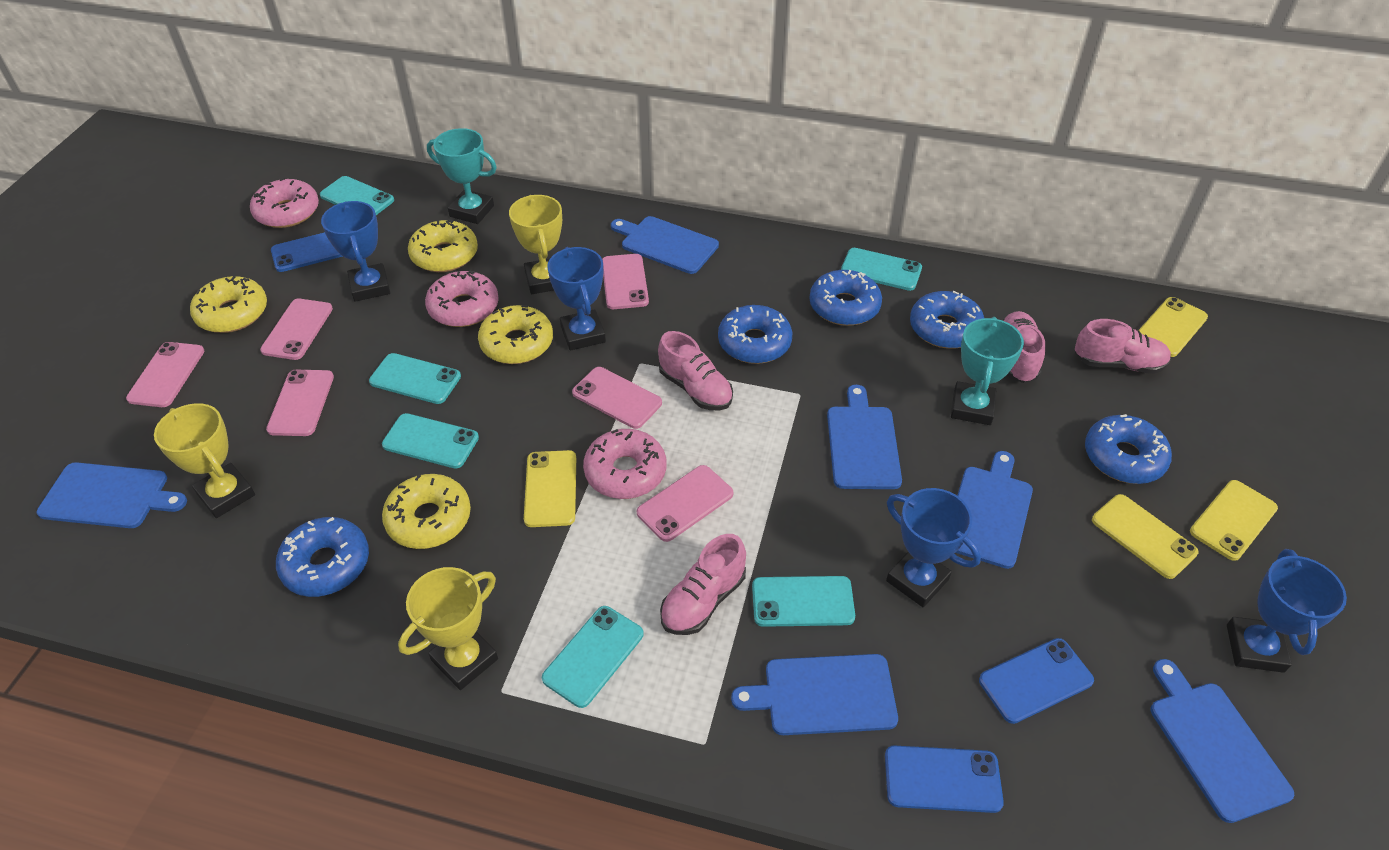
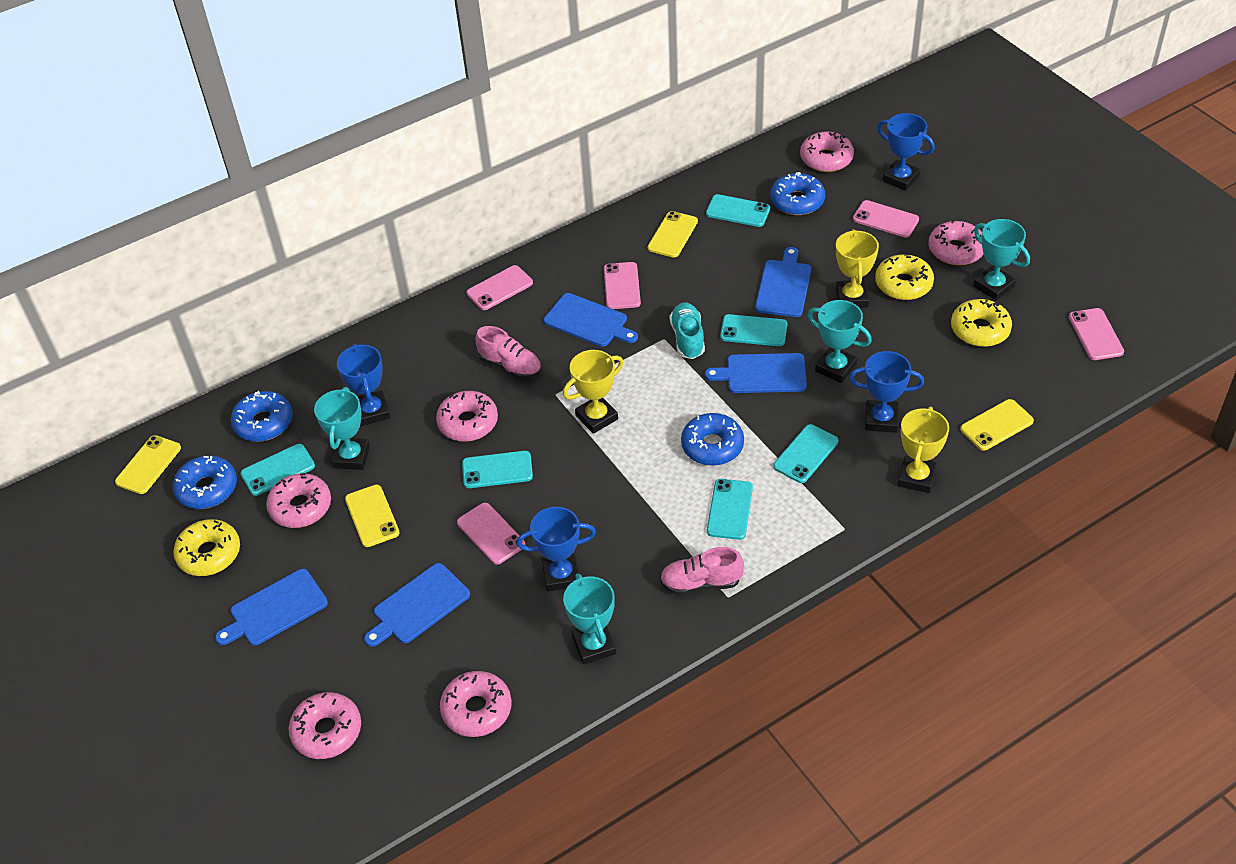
blue cutting board: 6 -> 5
blue donut: 5 -> 4
blue phone: 3 -> 0
pink donut: 3 -> 6
pink phone: 6 -> 5
pink shoe: 4 -> 2
turquoise shoe: 0 -> 1
turquoise trophy: 2 -> 4
yellow donut: 4 -> 3

